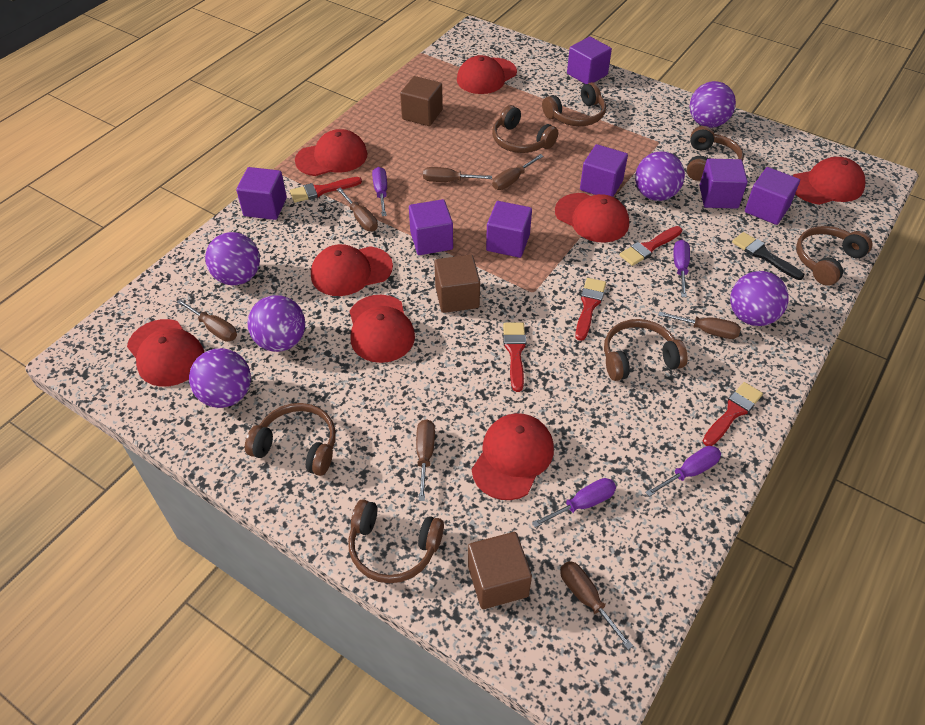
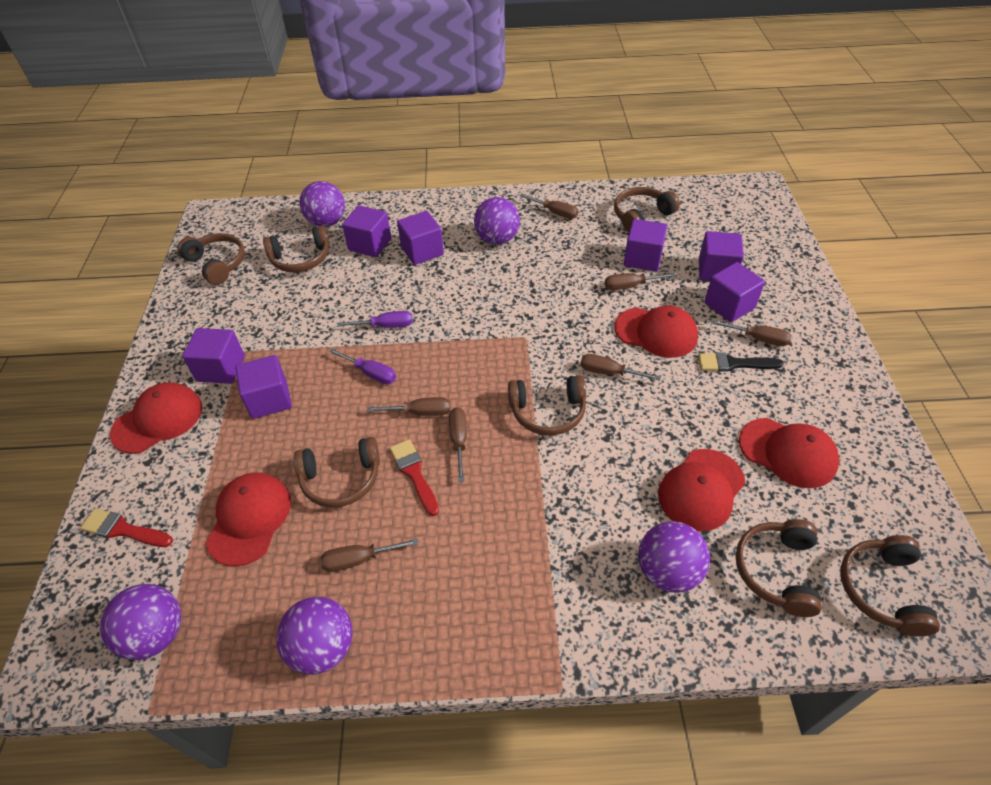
brown cube: 3 -> 0
purple ball: 6 -> 5
purple screwdriver: 4 -> 2
red brush: 5 -> 2
red cap: 8 -> 5

